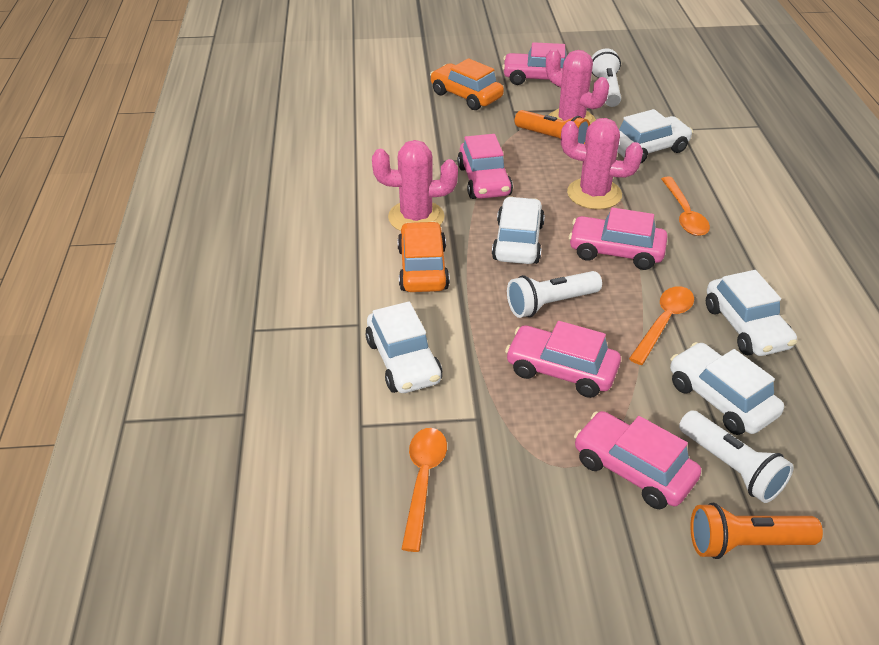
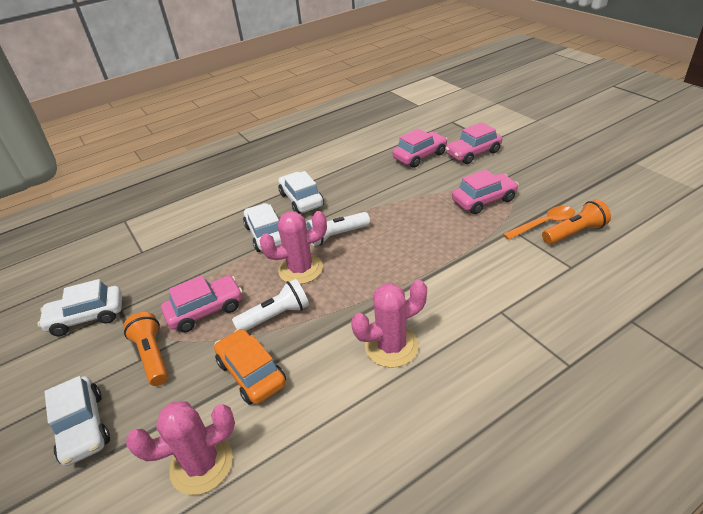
orange car: 2 -> 1
orange spoon: 3 -> 1
pink car: 5 -> 4
white car: 5 -> 4
white flashlight: 3 -> 2

